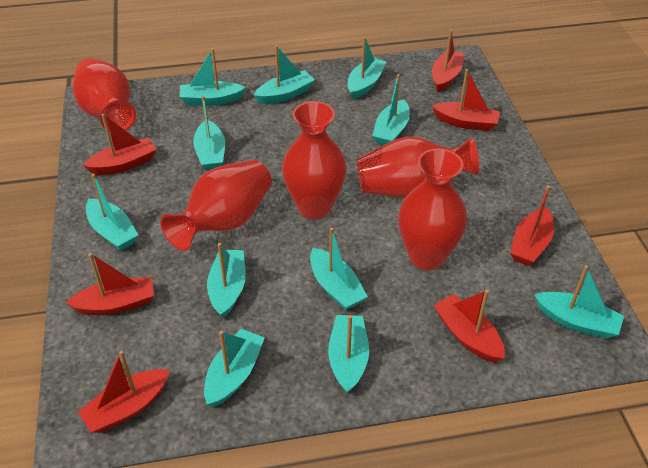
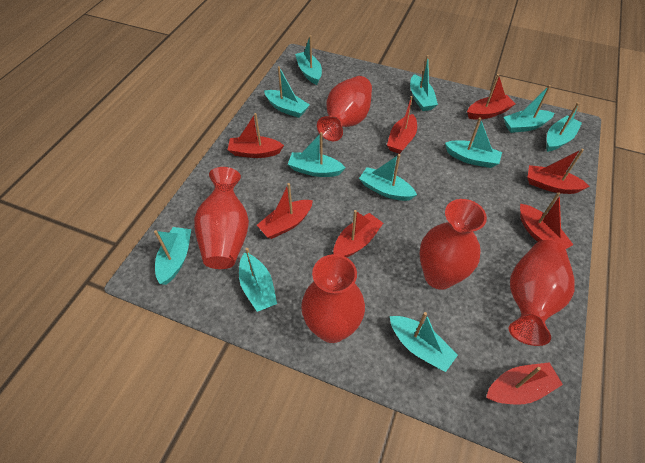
red boat: 7 -> 8

